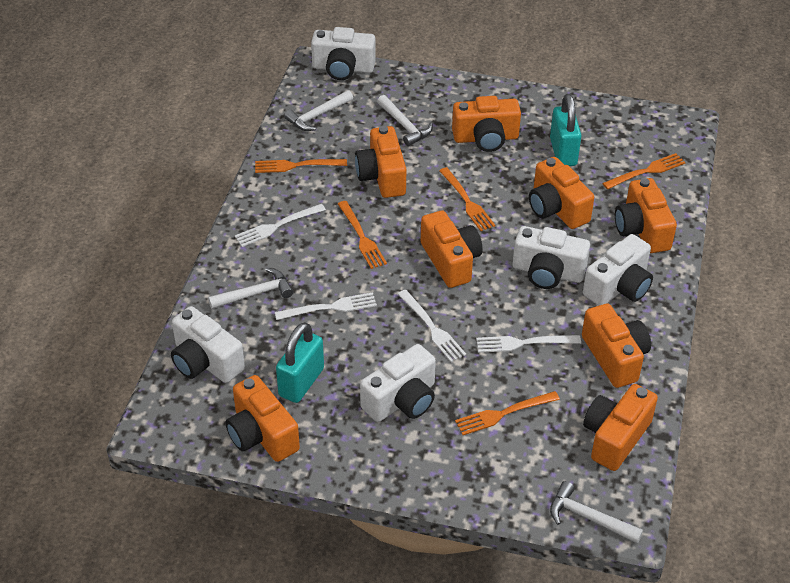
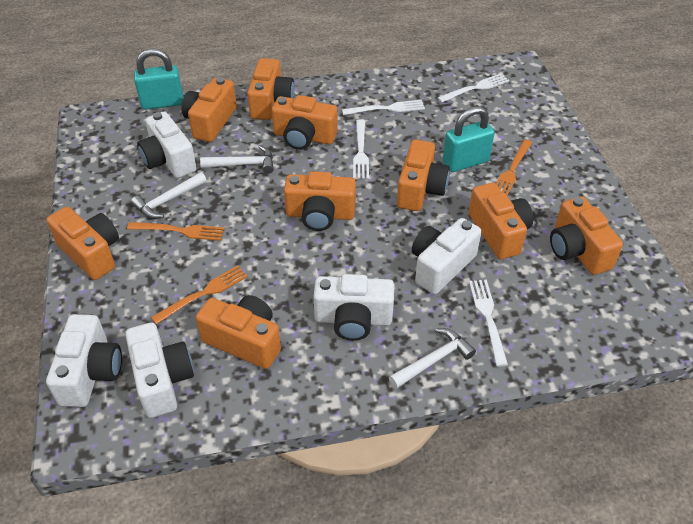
orange camera: 8 -> 9
orange fork: 5 -> 3
white hammer: 4 -> 3

